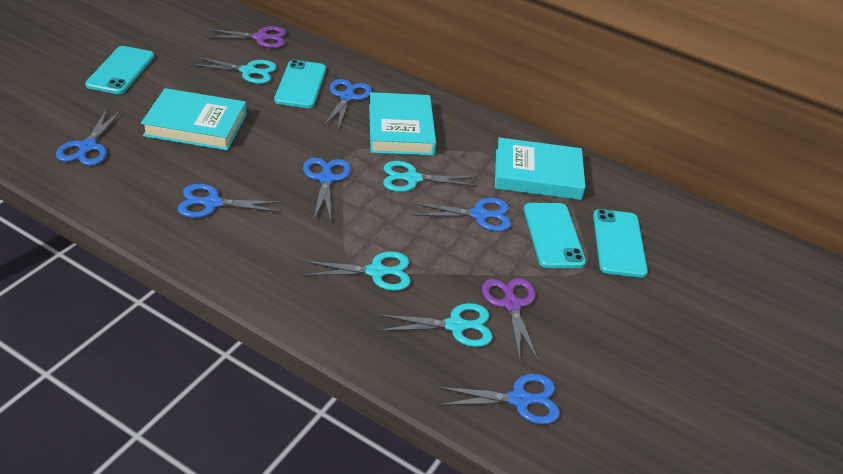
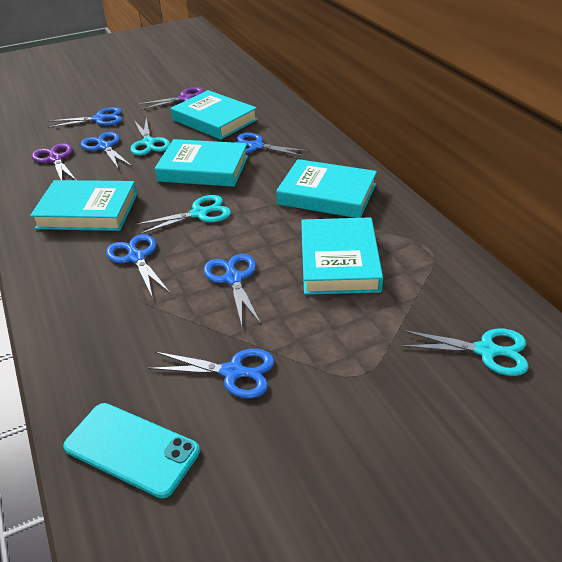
turquoise book: 3 -> 5
turquoise phone: 4 -> 1
turquoise scissors: 4 -> 3

